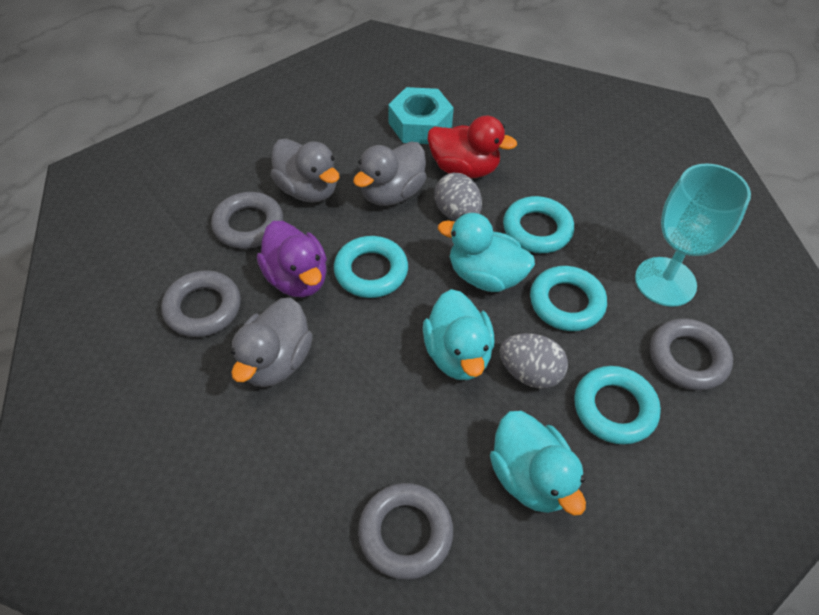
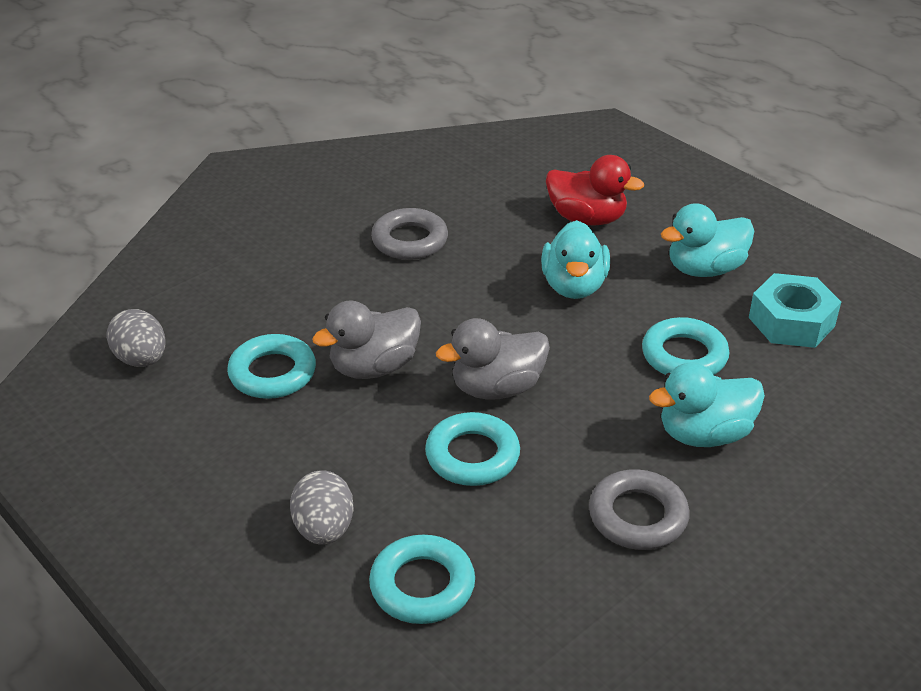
grey duck: 3 -> 2
grey ring: 4 -> 2
purple duck: 1 -> 0
turquoise goblet: 1 -> 0

